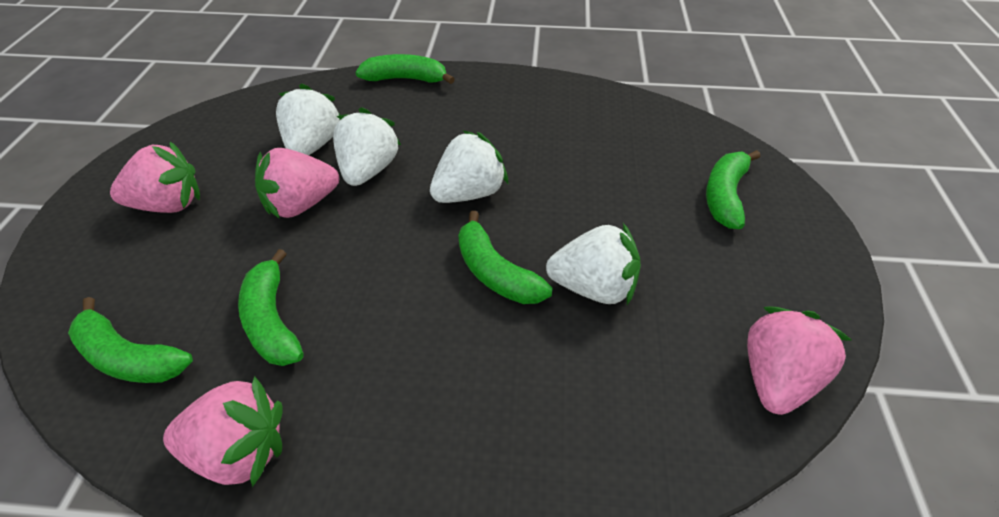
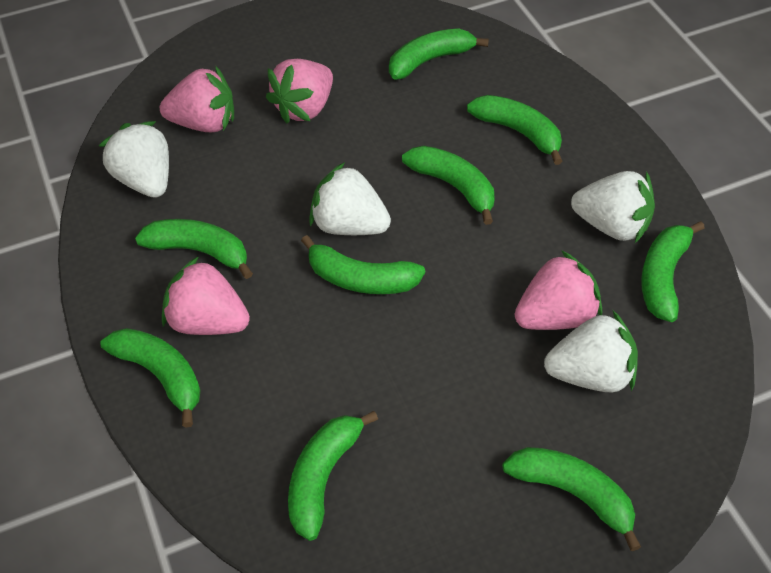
green banana: 5 -> 9

